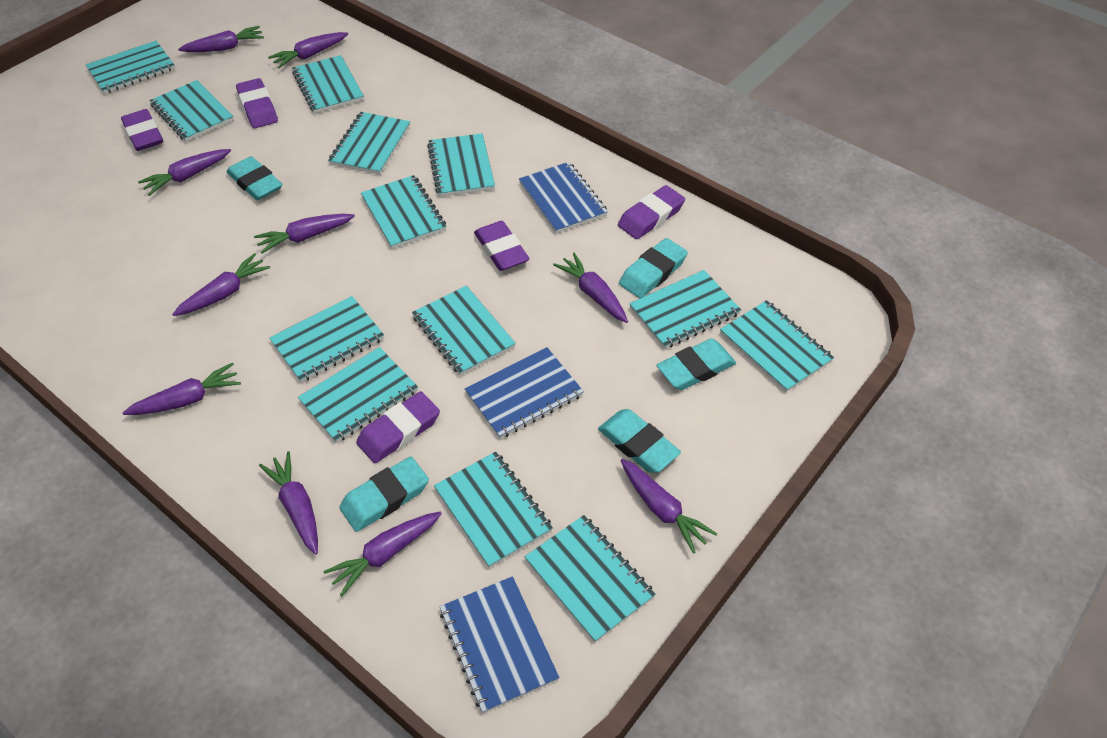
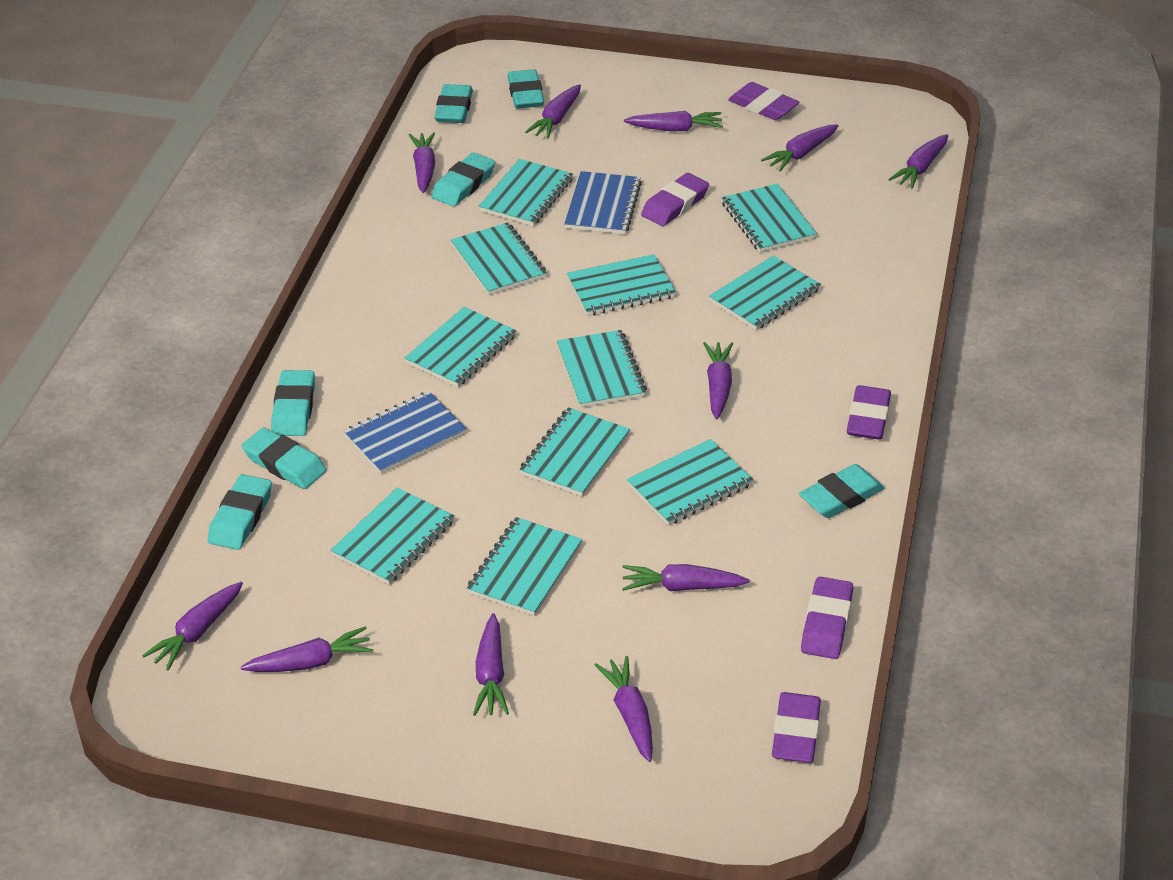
blue notebook: 3 -> 2
purple carrot: 10 -> 11
turquoise eraser: 5 -> 7
turquoise notebook: 13 -> 11

